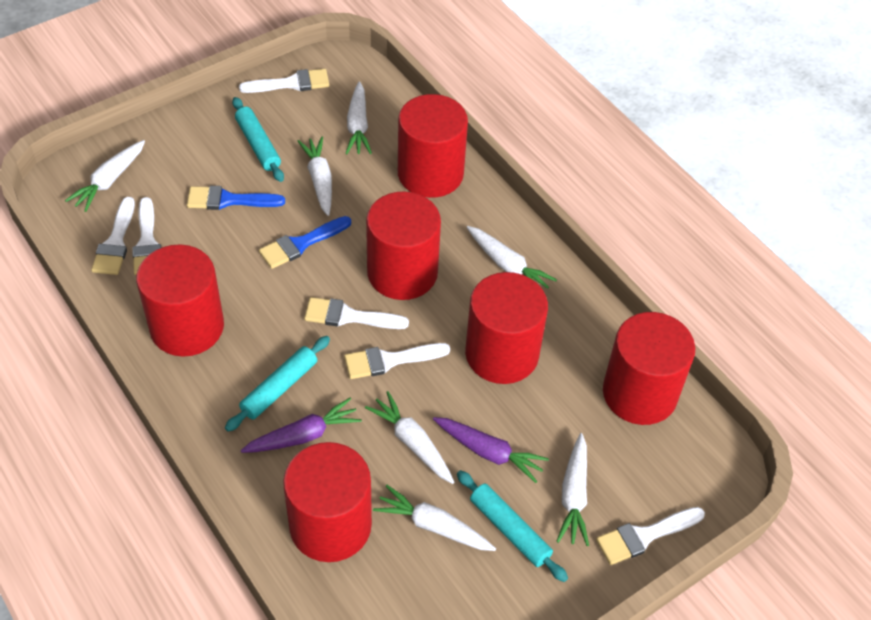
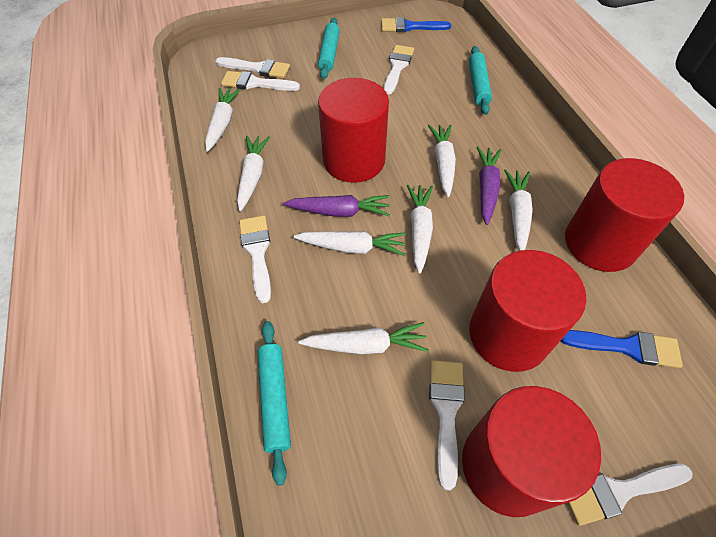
red cylinder: 6 -> 4

